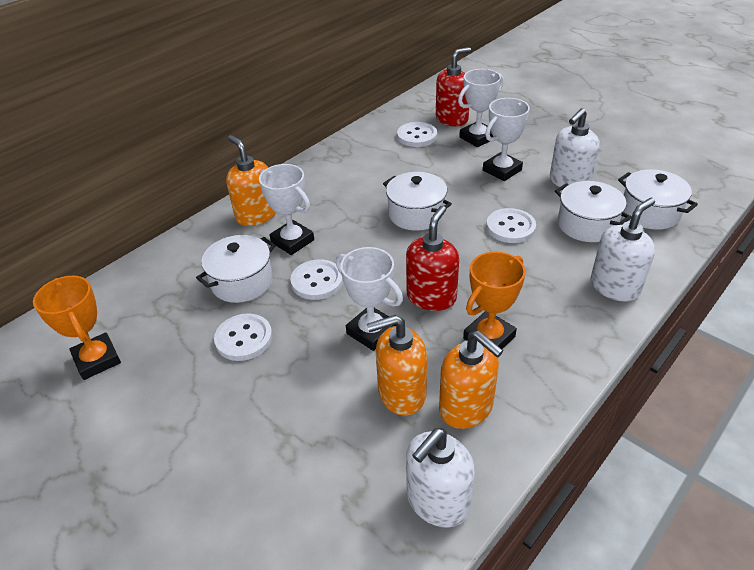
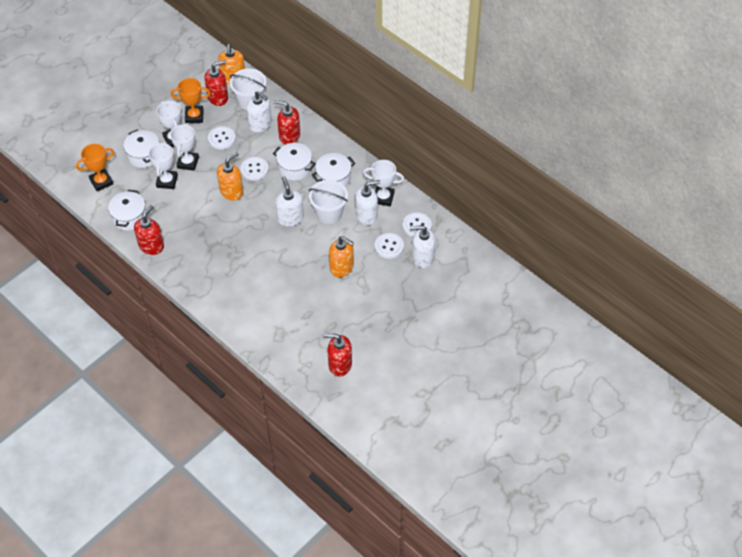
red soap dispenser: 2 -> 4
white bucket: 0 -> 2
white soap dispenser: 3 -> 4

